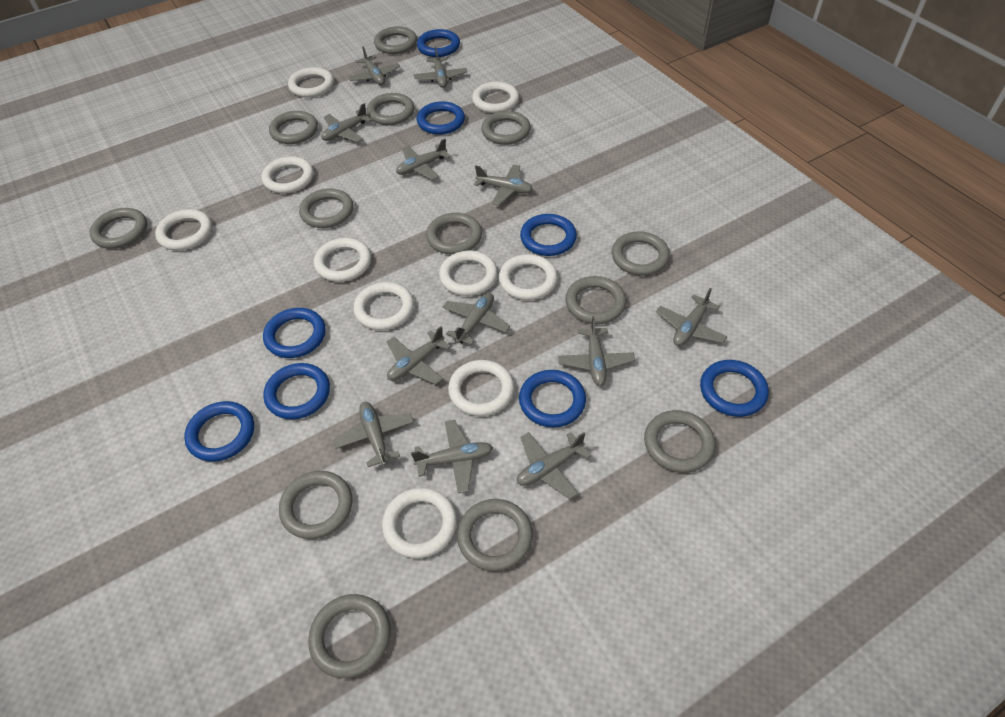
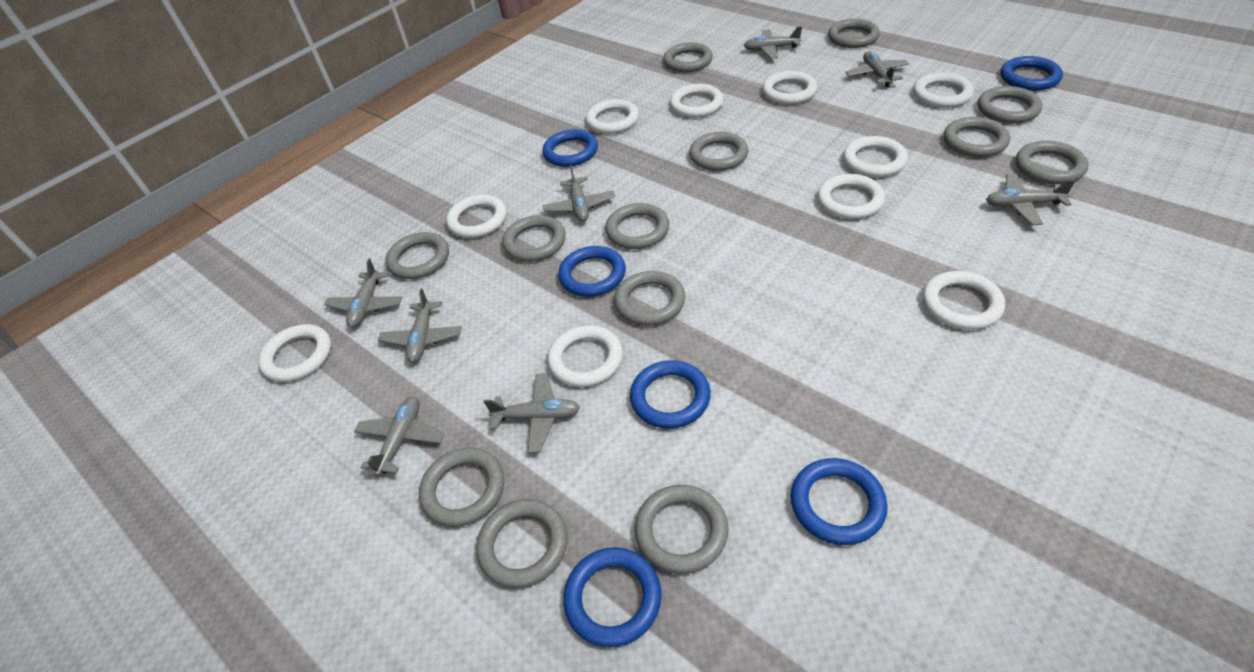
blue ring: 8 -> 6
grey plane: 12 -> 8

